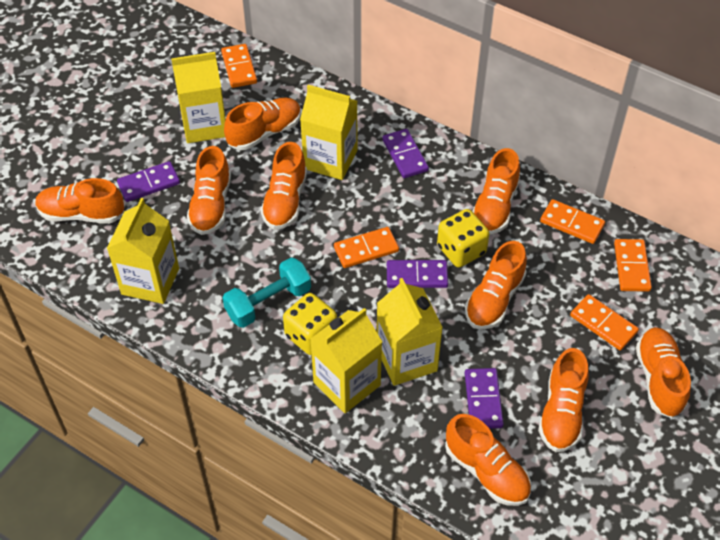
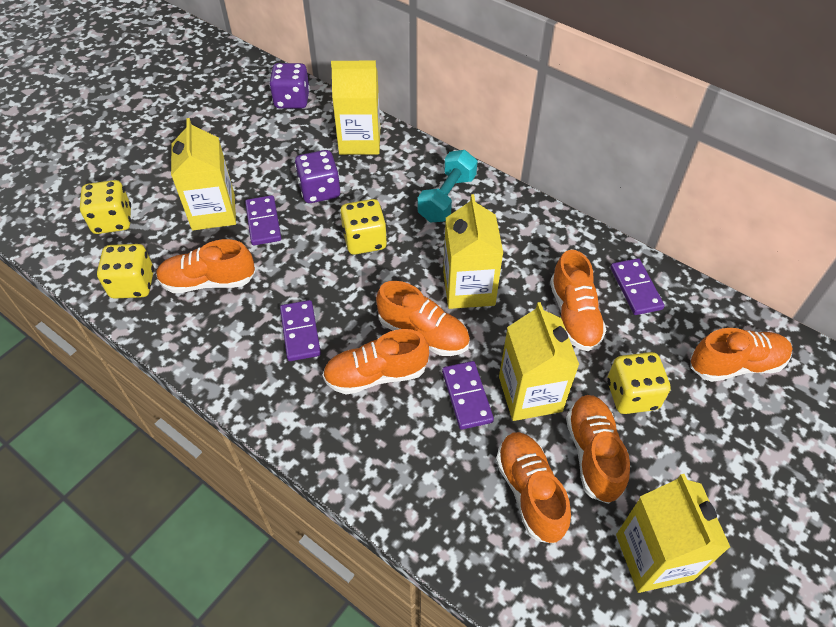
orange domino: 5 -> 0
orange shoe: 9 -> 7
purple dice: 0 -> 2
yellow dice: 2 -> 4

